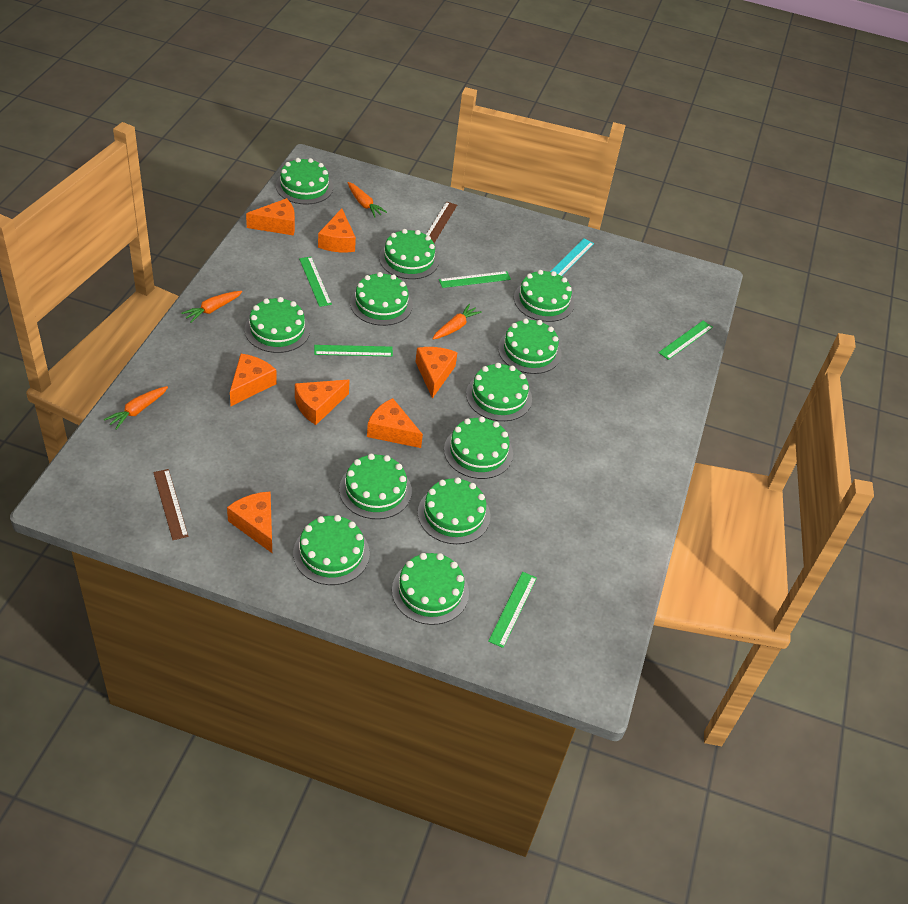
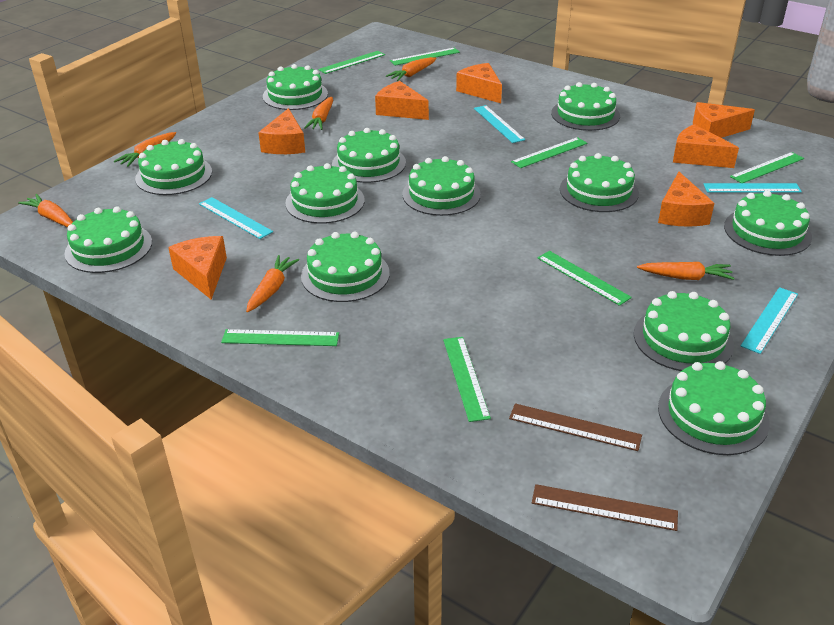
green ruler: 5 -> 7
orange carrot: 4 -> 6
turquoise ruler: 1 -> 4

